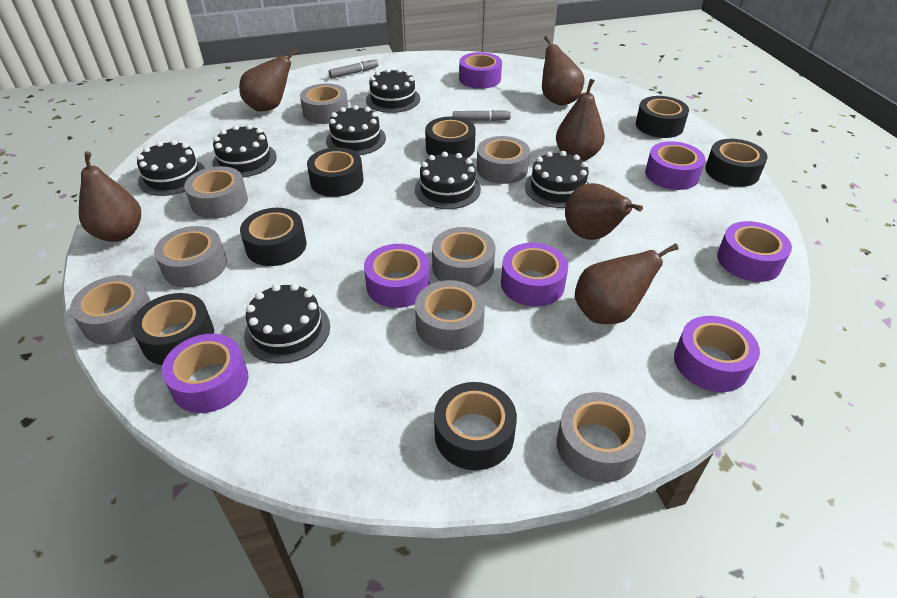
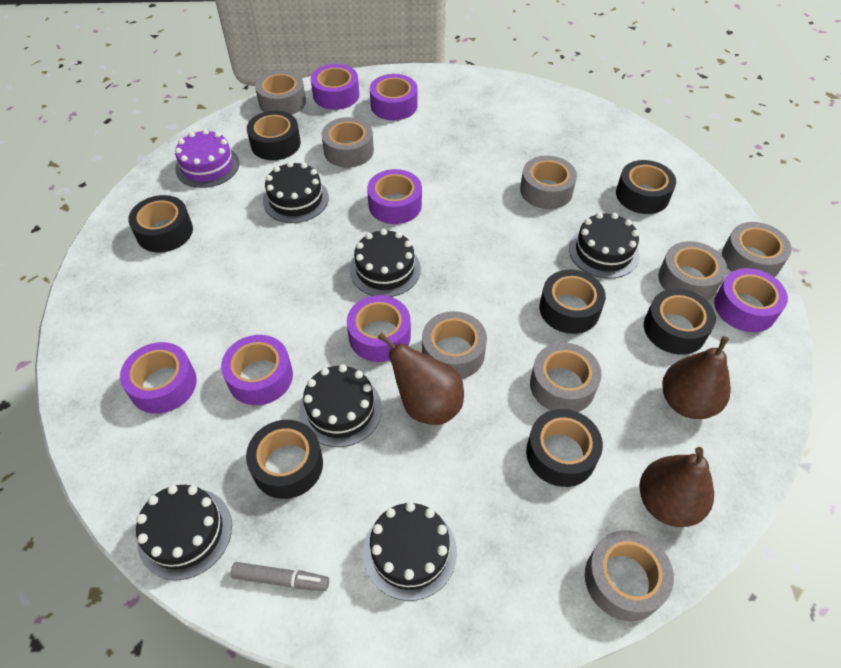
black cake: 7 -> 6
brown pear: 6 -> 3
grey marker: 2 -> 1
purple cake: 0 -> 1

